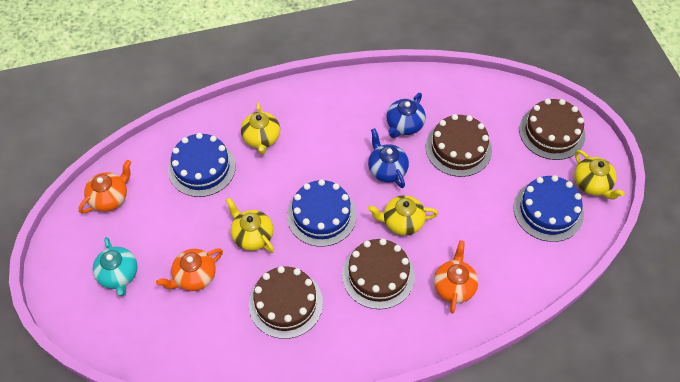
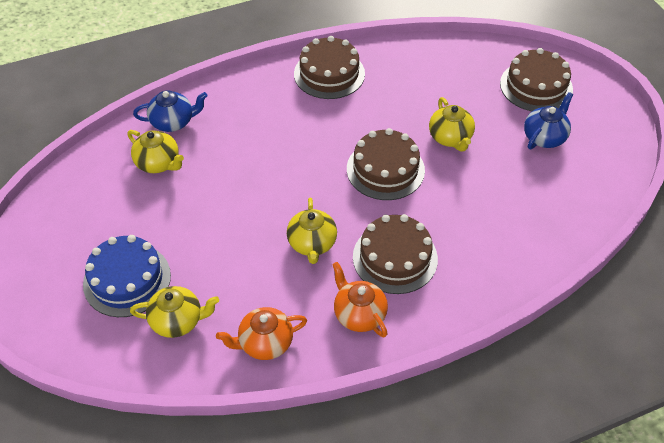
blue cake: 3 -> 1
orange teapot: 3 -> 2
turquoise teapot: 1 -> 0

